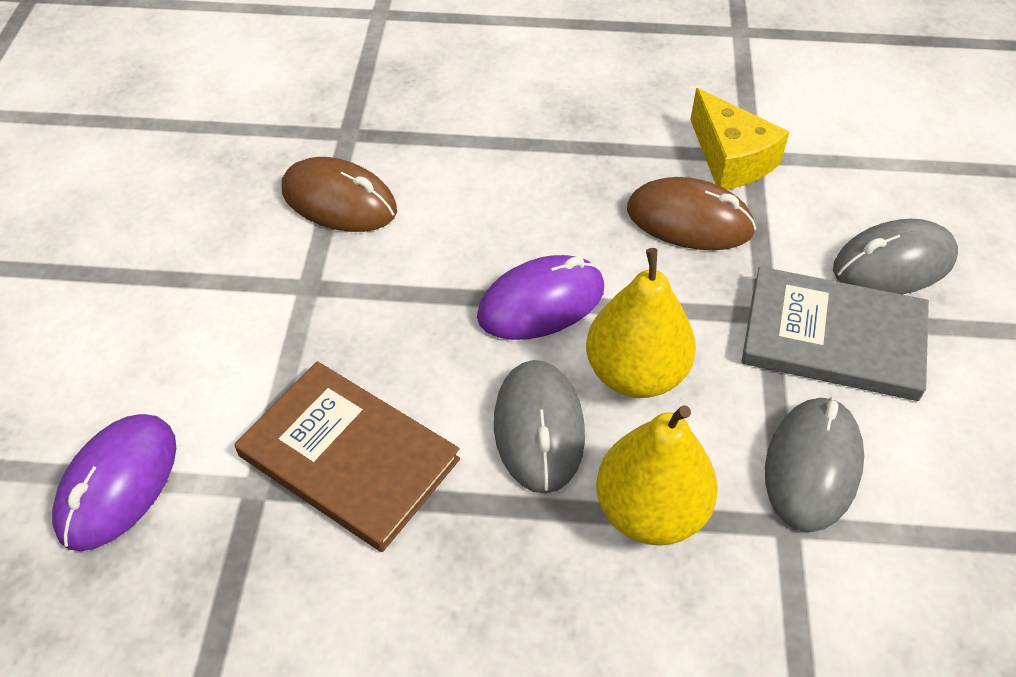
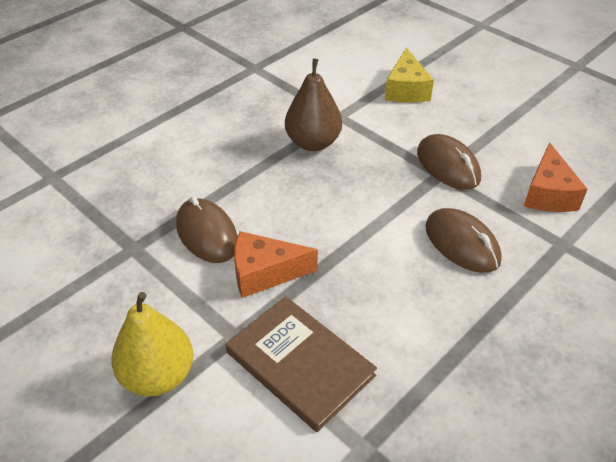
brown mouse: 2 -> 3
brown pear: 0 -> 1
grey book: 1 -> 0
grey mouse: 3 -> 0
orange cheese: 0 -> 2
purple mouse: 2 -> 0
yellow pear: 2 -> 1

